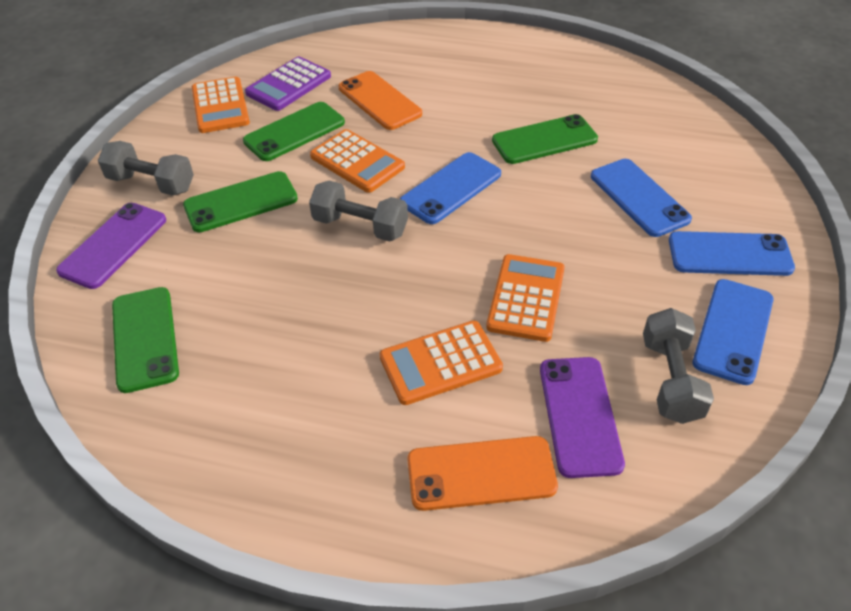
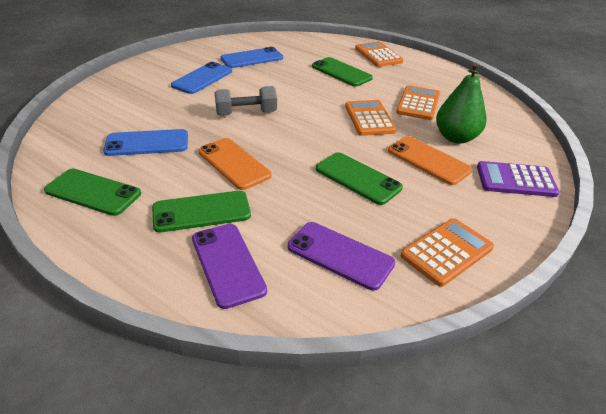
blue phone: 4 -> 3
green pear: 0 -> 1
grey dumbbell: 3 -> 1

